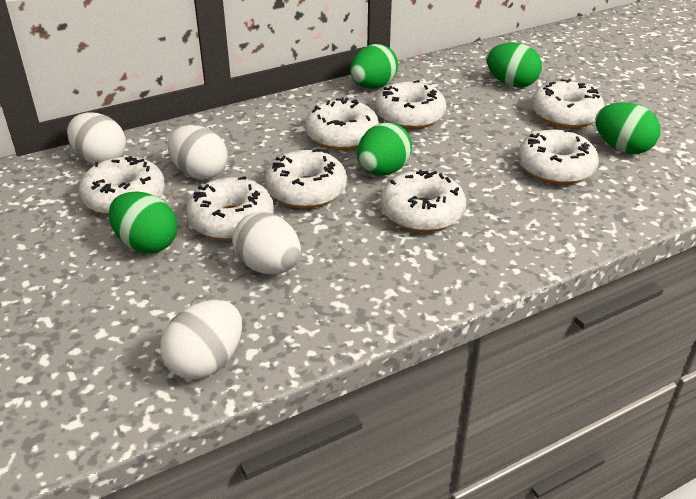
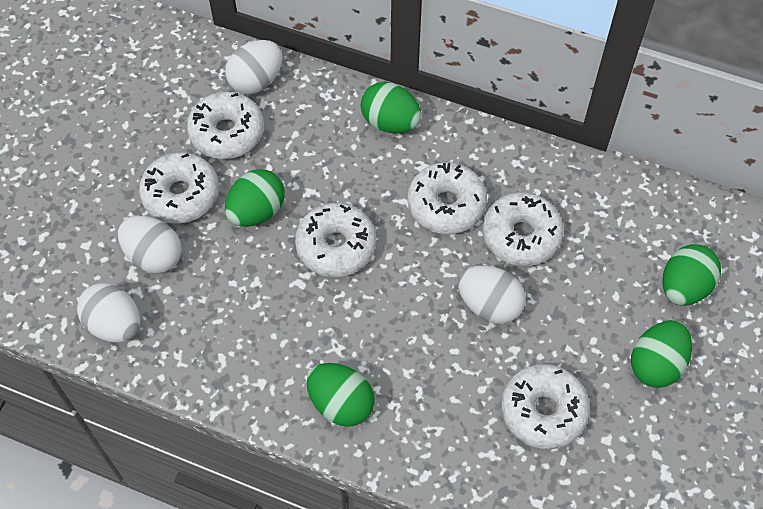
white donut: 8 -> 6

